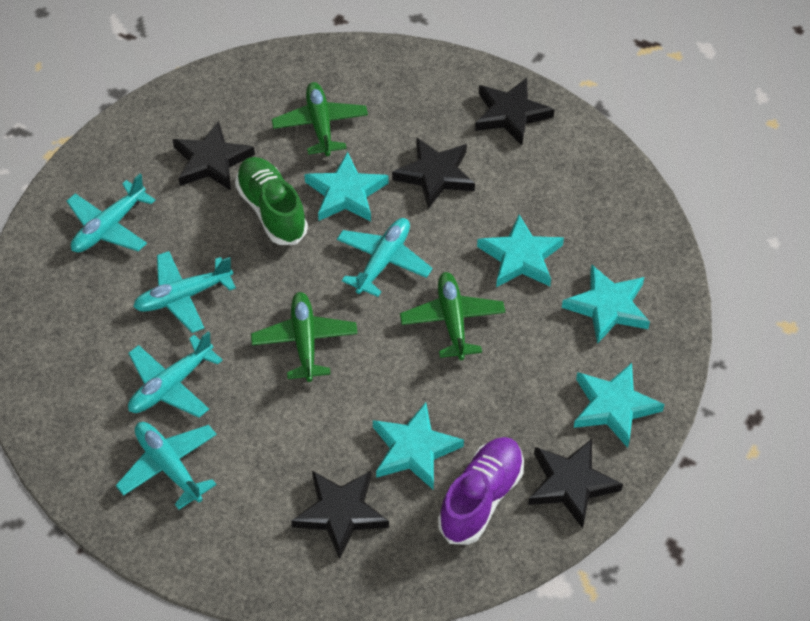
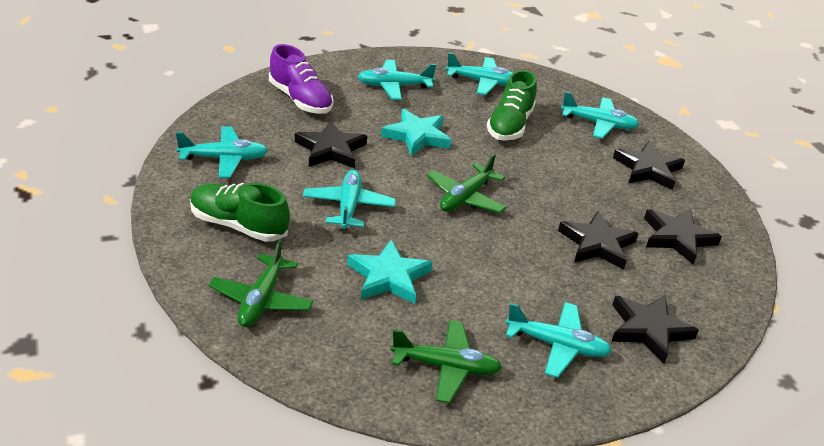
green shoe: 1 -> 2
turquoise plane: 5 -> 6
turquoise star: 5 -> 2

